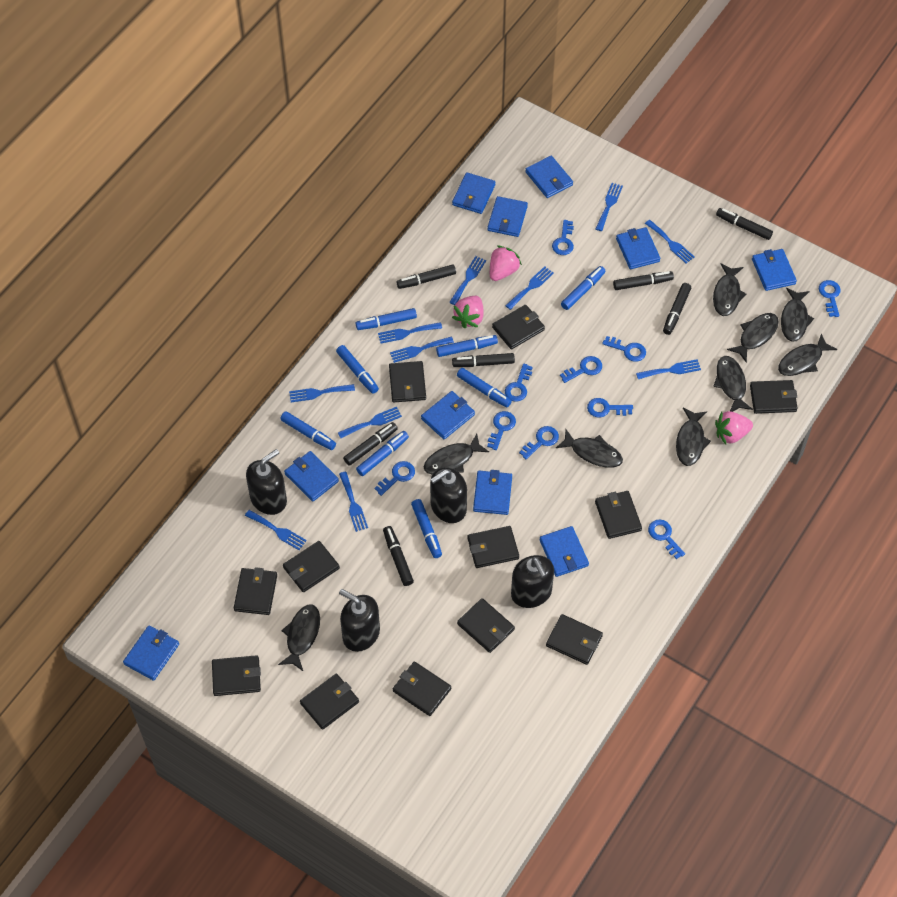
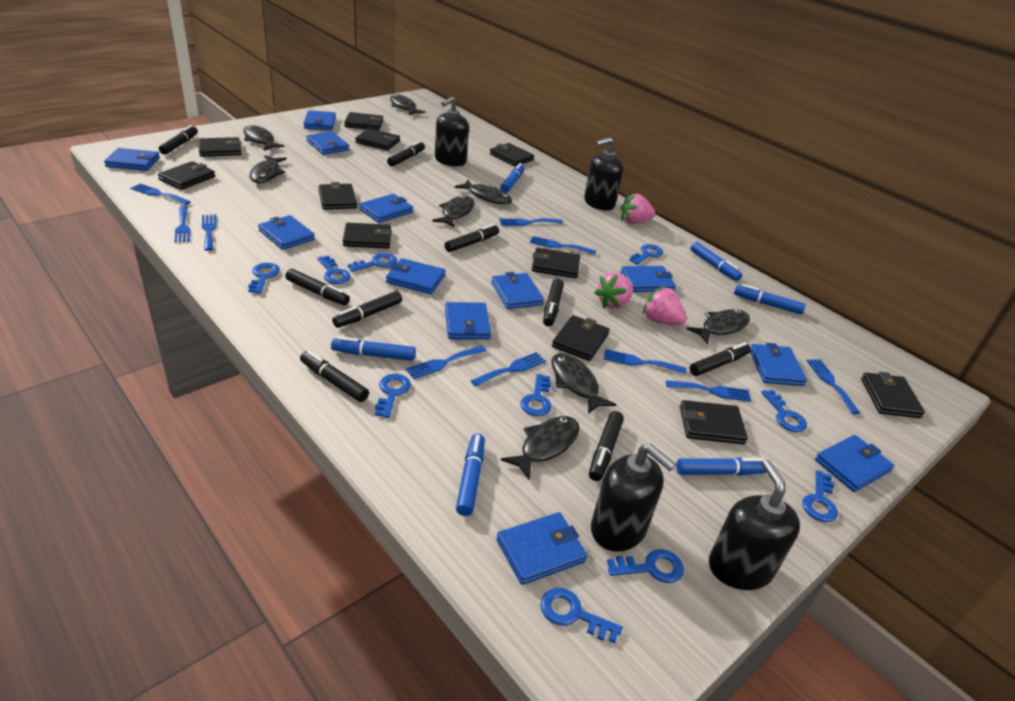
black fish: 9 -> 8
black marker: 7 -> 9
black wallet: 12 -> 11
blue fork: 11 -> 10
blue marker: 8 -> 6
blue wallet: 10 -> 12

